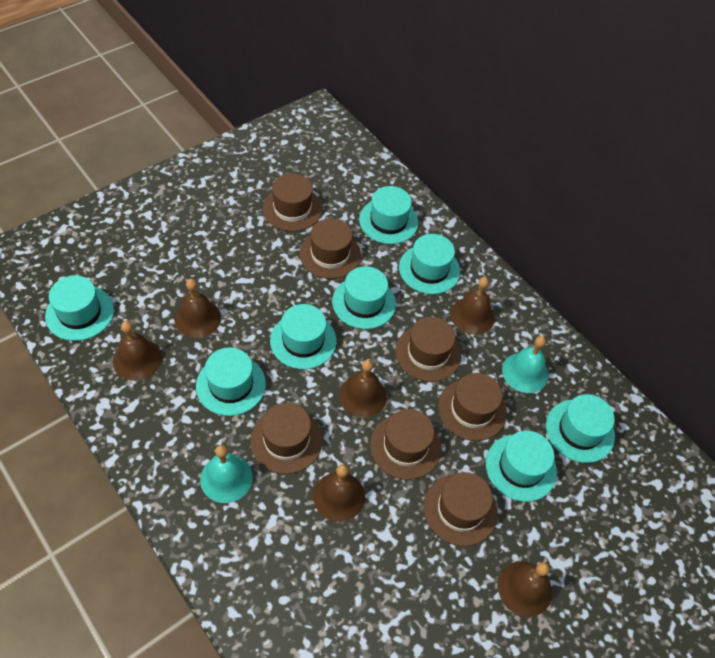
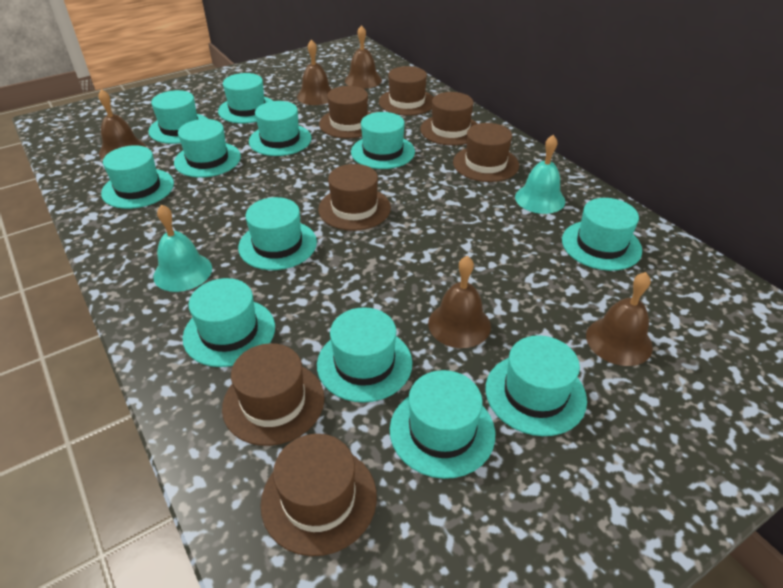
brown bell: 6 -> 5
turquoise hat: 8 -> 12

